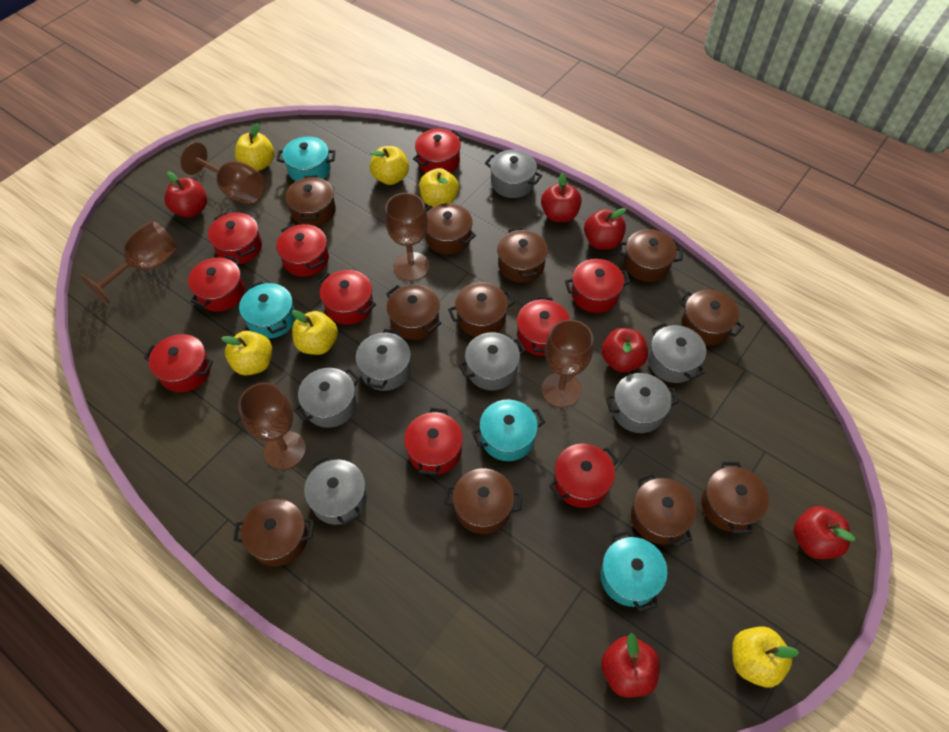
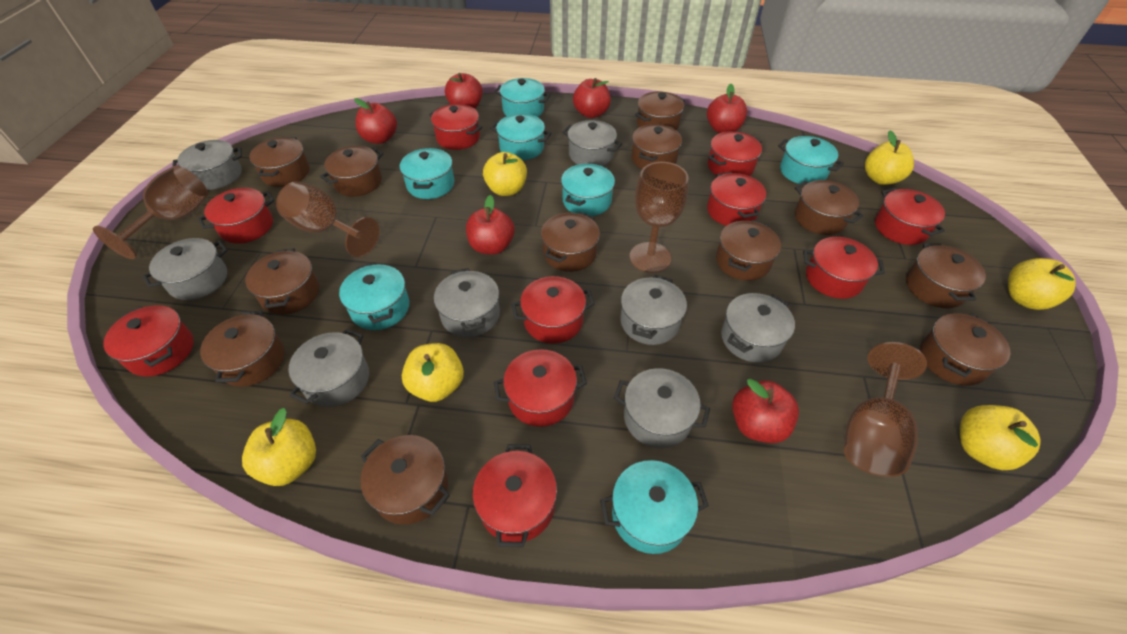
brown goblet: 5 -> 4
brown pot: 11 -> 12
grey pot: 7 -> 8
turquoise pot: 4 -> 7

